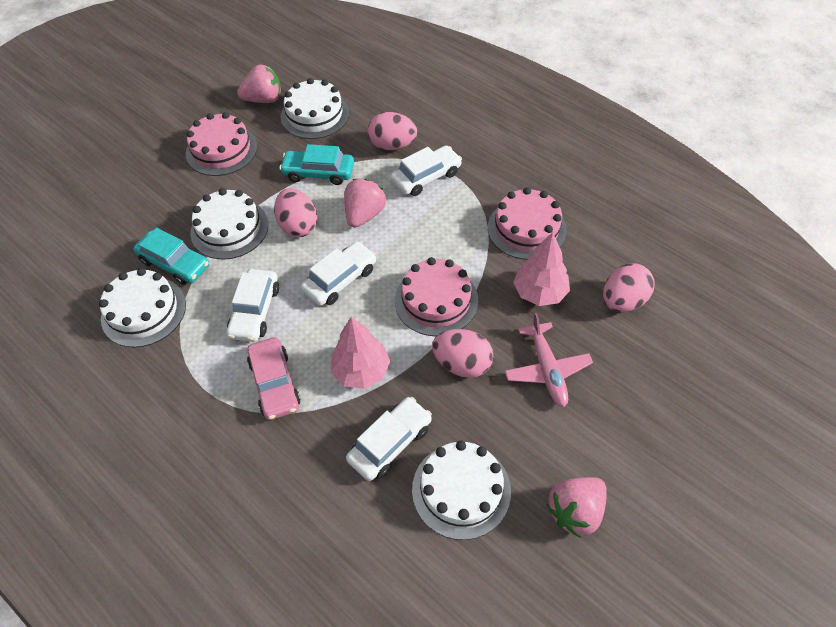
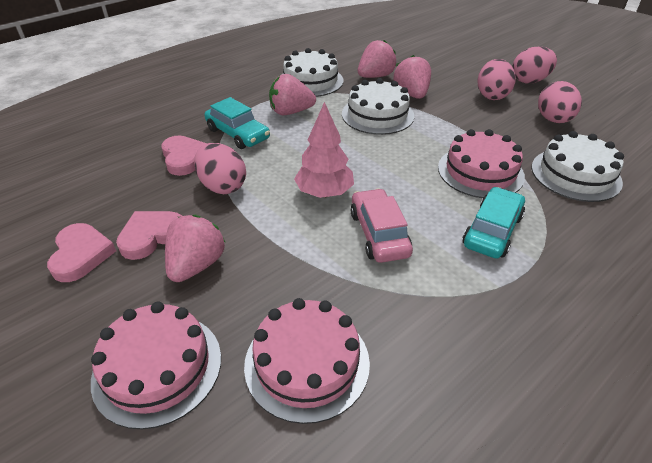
pink heart: 0 -> 3
pink plane: 1 -> 0
pink strawberry: 3 -> 4
pink tree: 2 -> 1
white cake: 4 -> 3
white car: 4 -> 0

